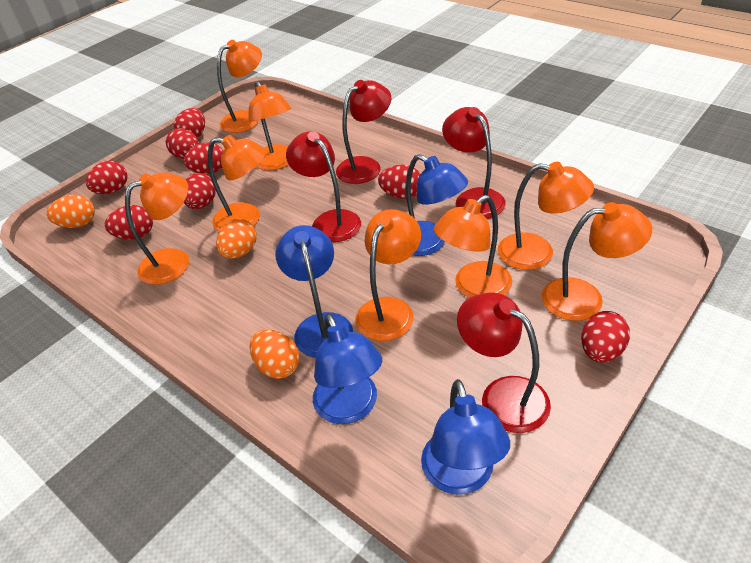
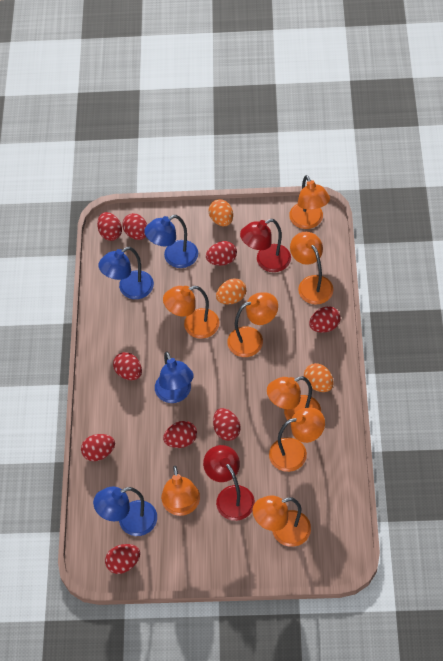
red egg: 8 -> 9
red lamp: 4 -> 2

